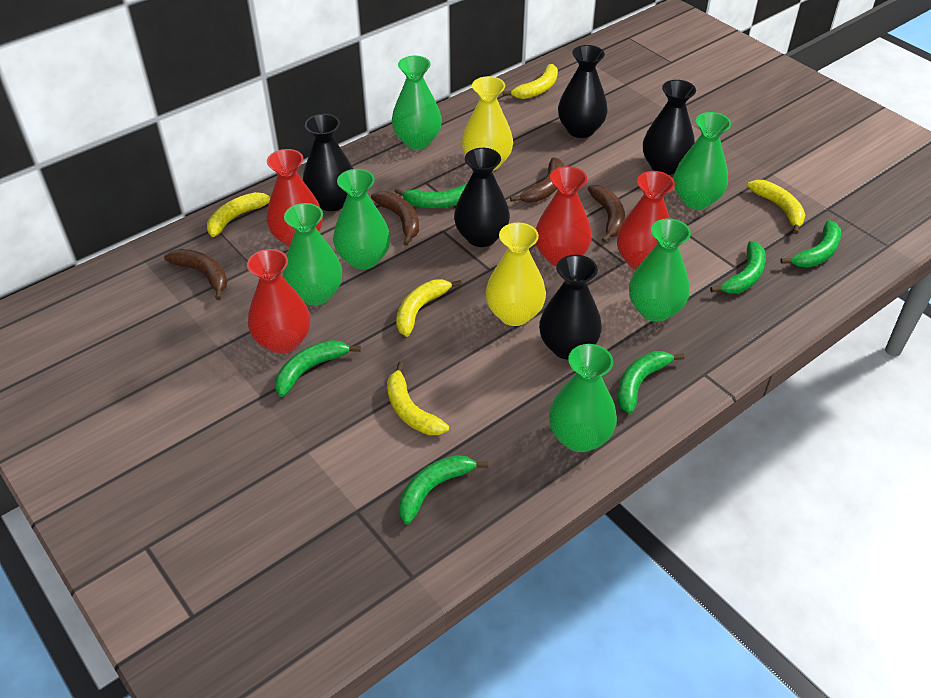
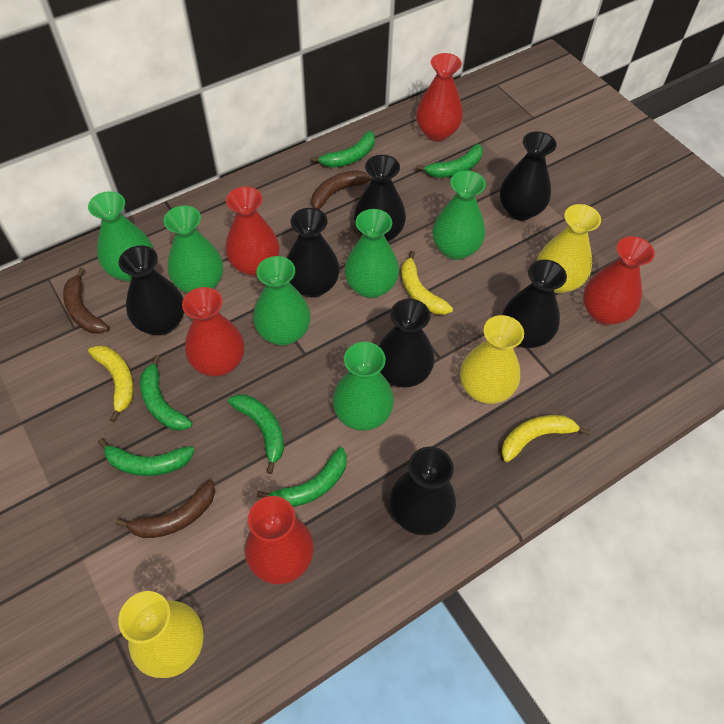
black vase: 5 -> 7
brown banana: 4 -> 3
red vase: 4 -> 5
yellow banana: 5 -> 3
yellow vase: 2 -> 3

